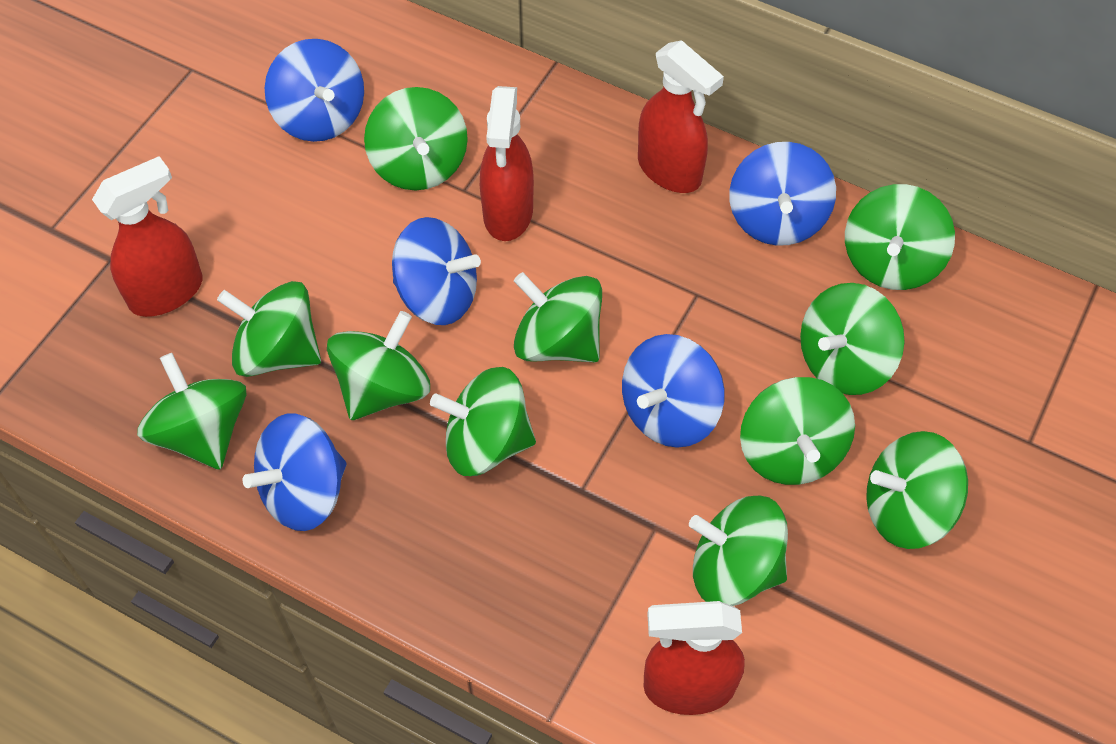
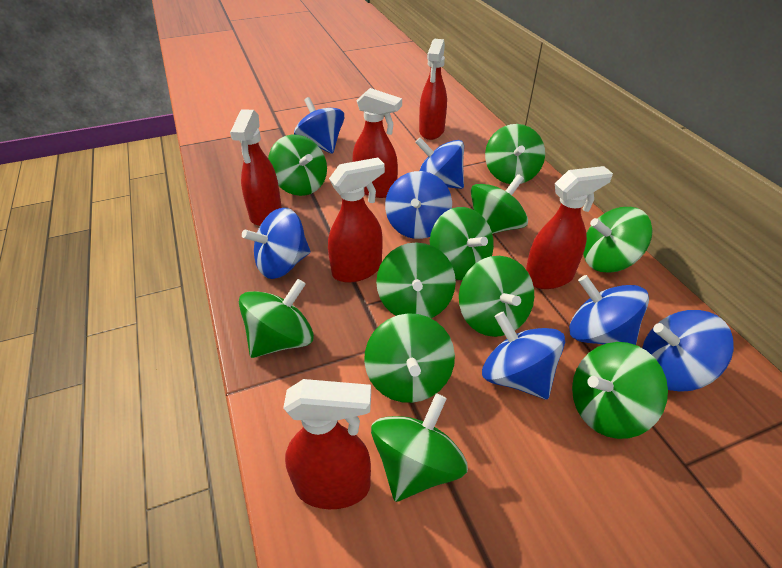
blue spinning top: 5 -> 7
red spray bottle: 4 -> 6

